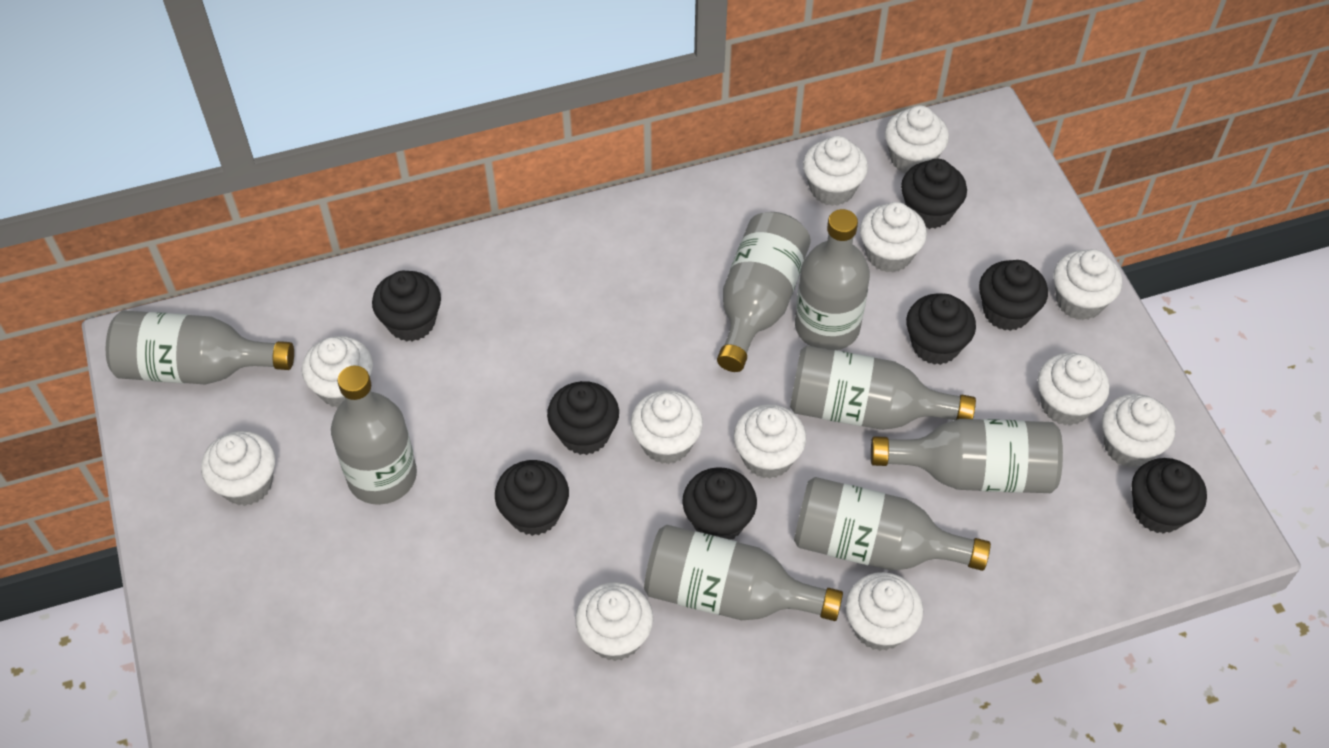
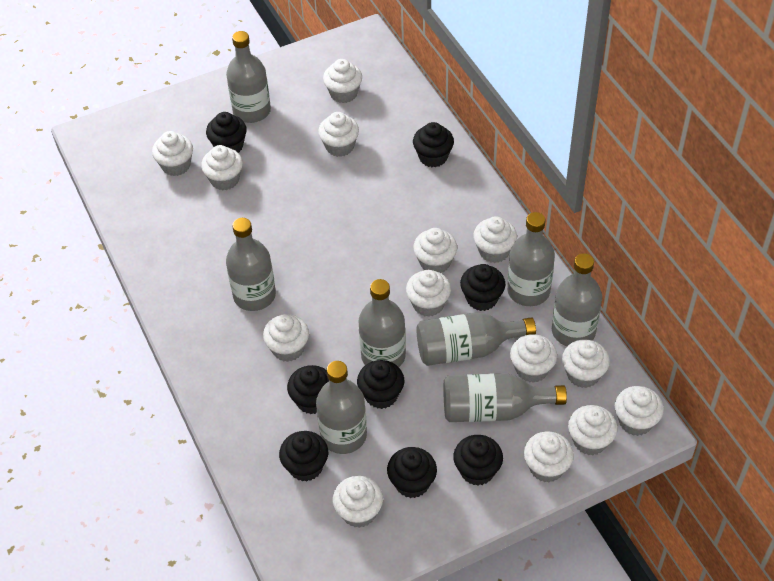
white cupcake: 12 -> 14

